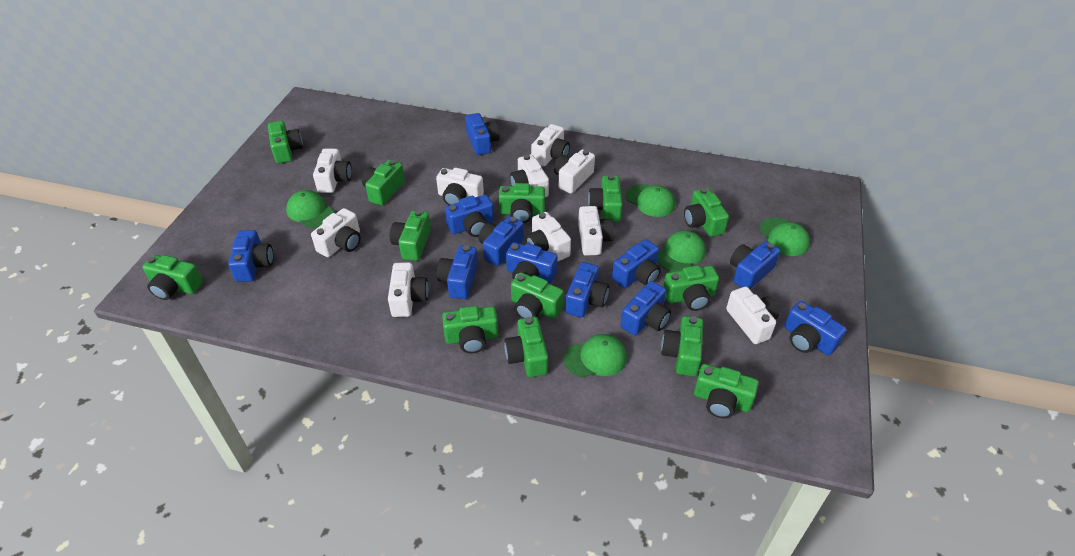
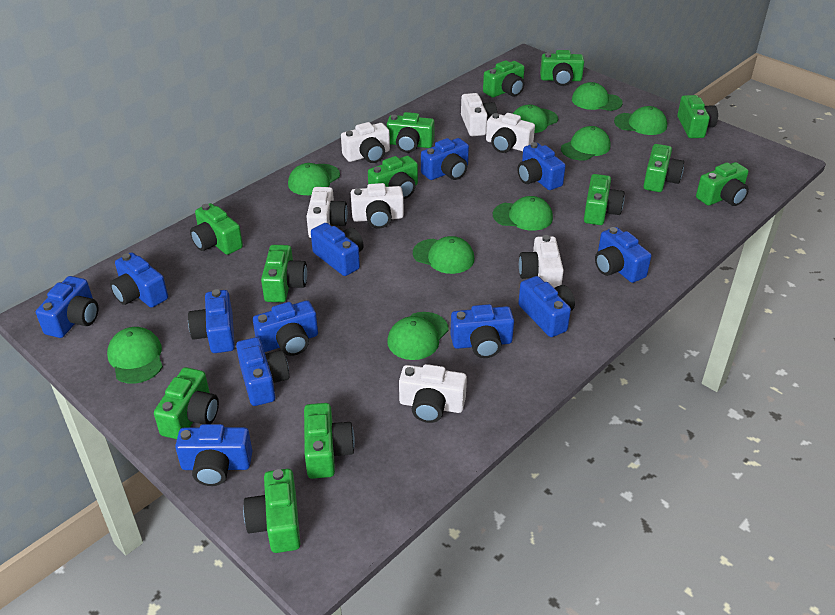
blue camera: 11 -> 12
green cap: 5 -> 9
white camera: 10 -> 7

